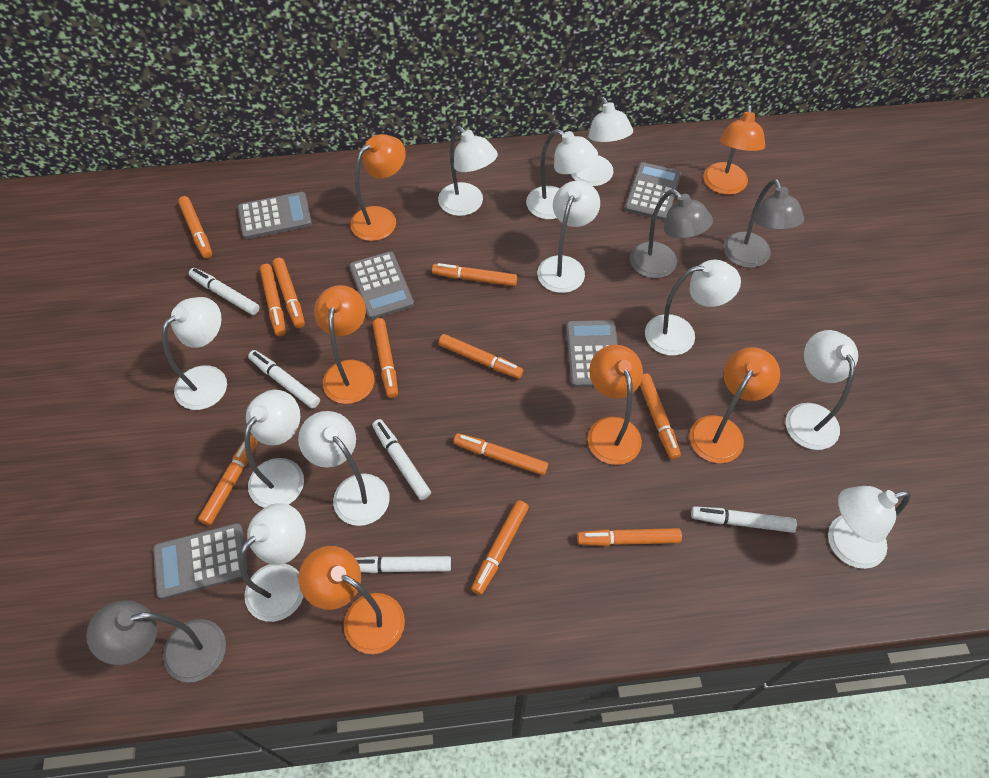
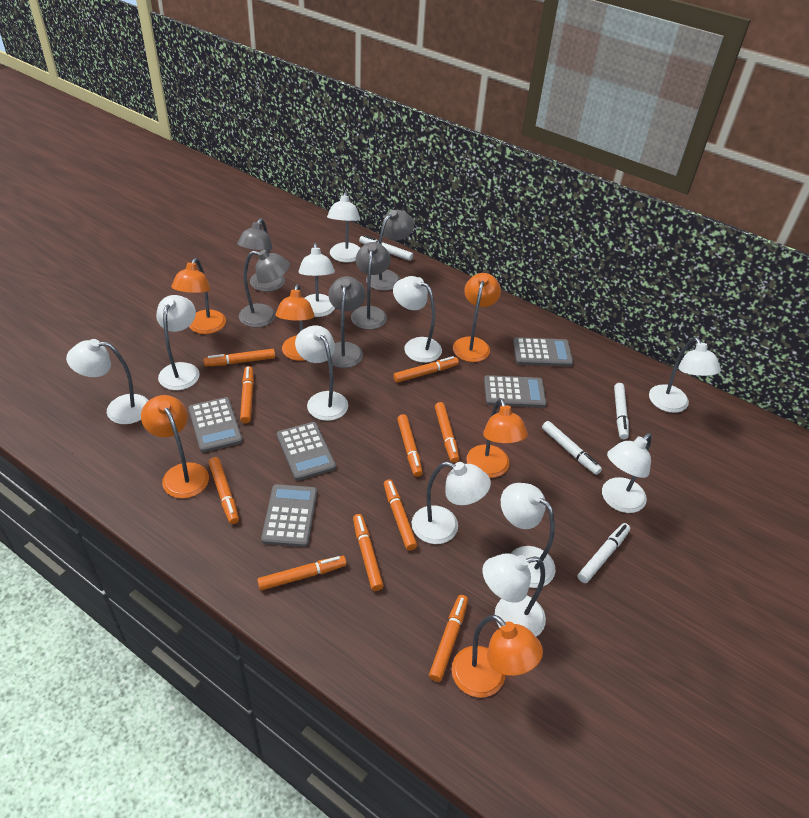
grey lamp: 3 -> 5
orange marker: 11 -> 10
white marker: 5 -> 4

